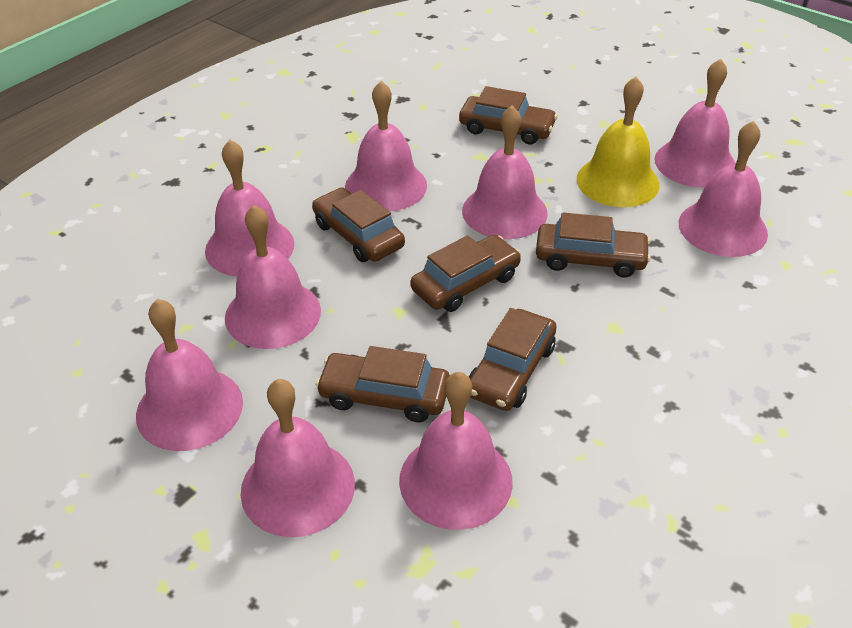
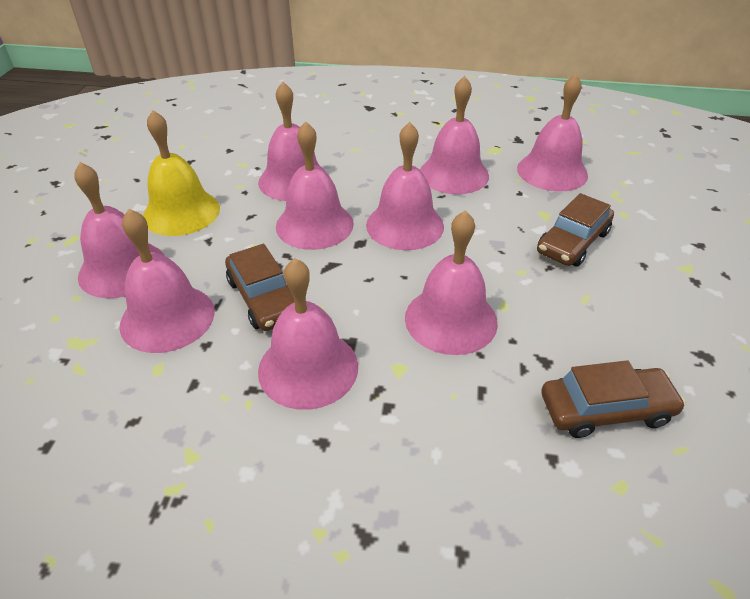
brown car: 6 -> 3

